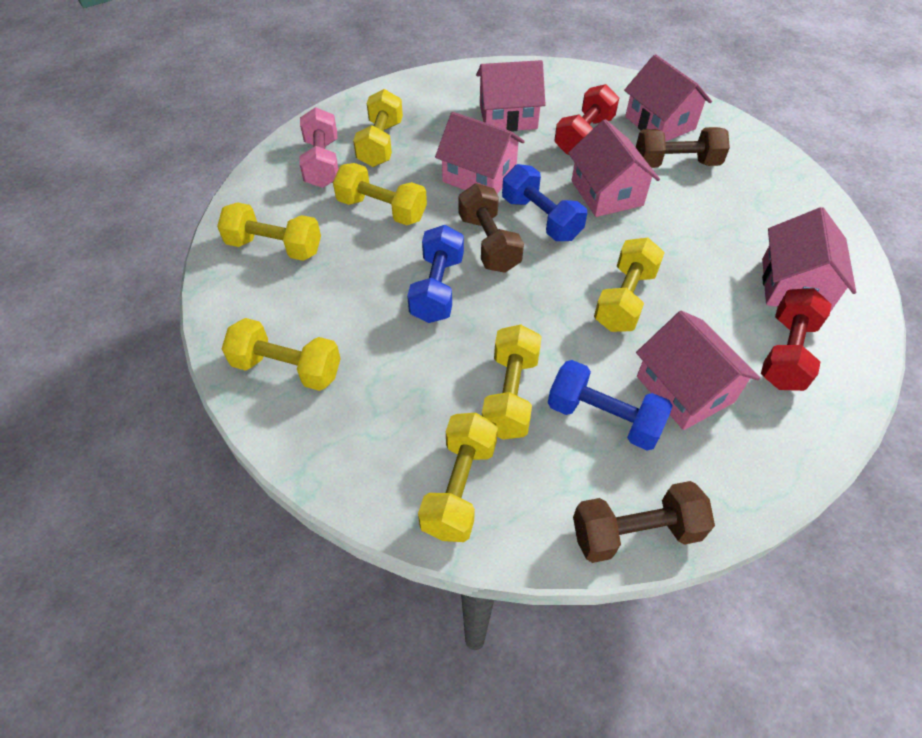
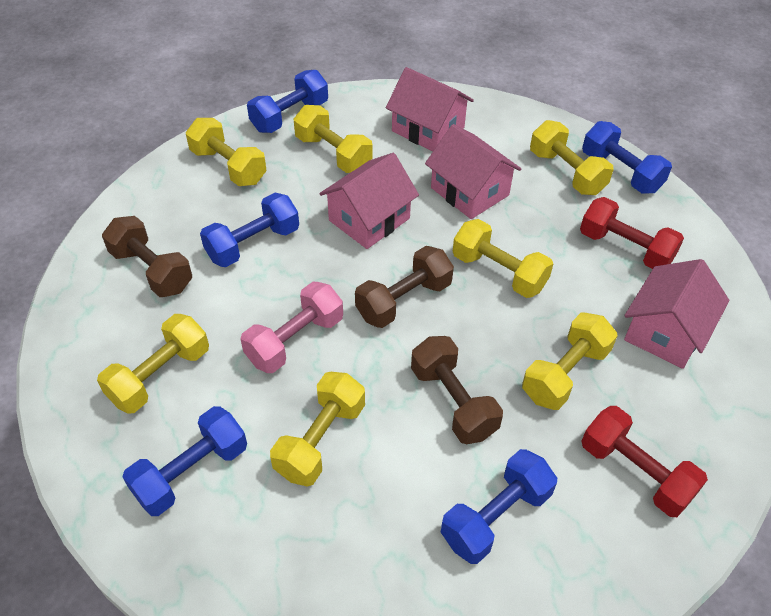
blue dumbbell: 3 -> 5
pink house: 6 -> 4

